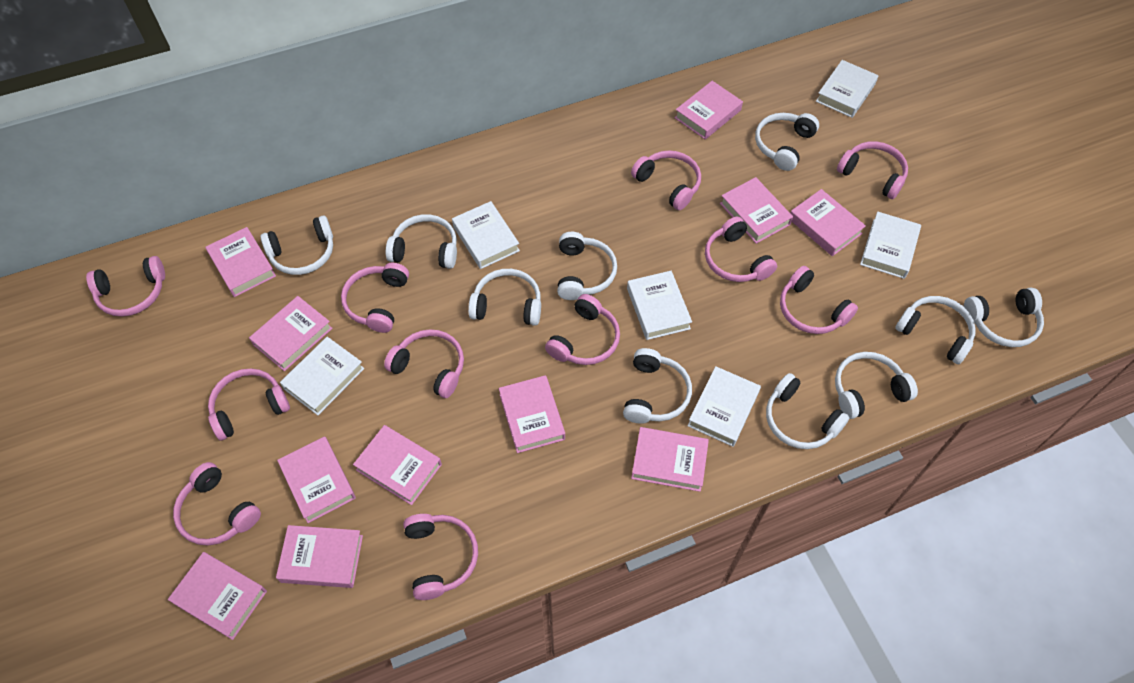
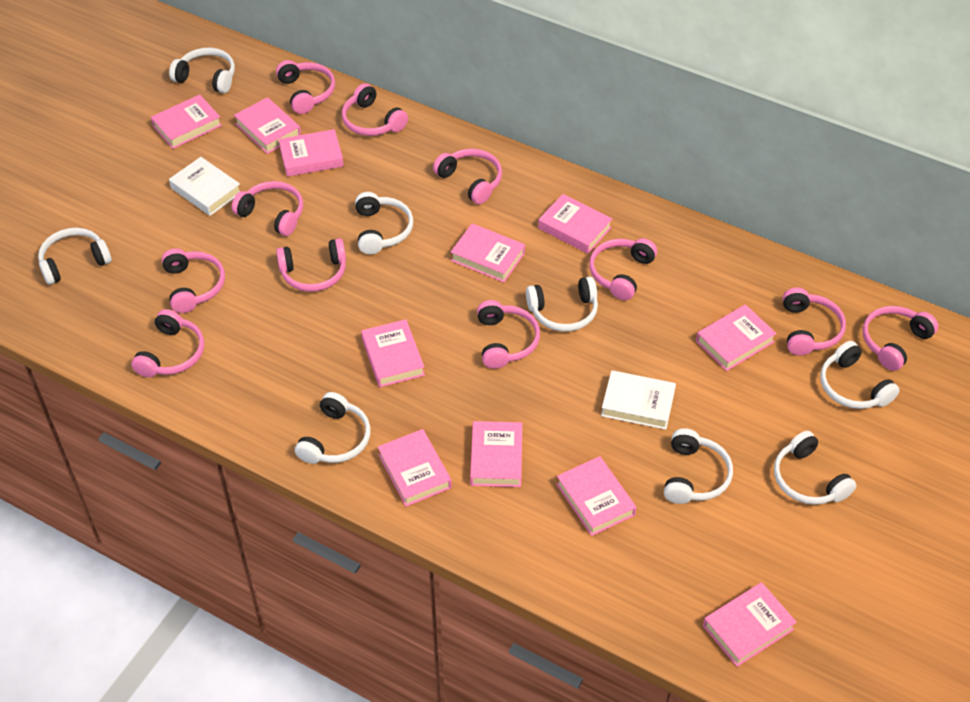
white book: 6 -> 2
white headphones: 10 -> 8

